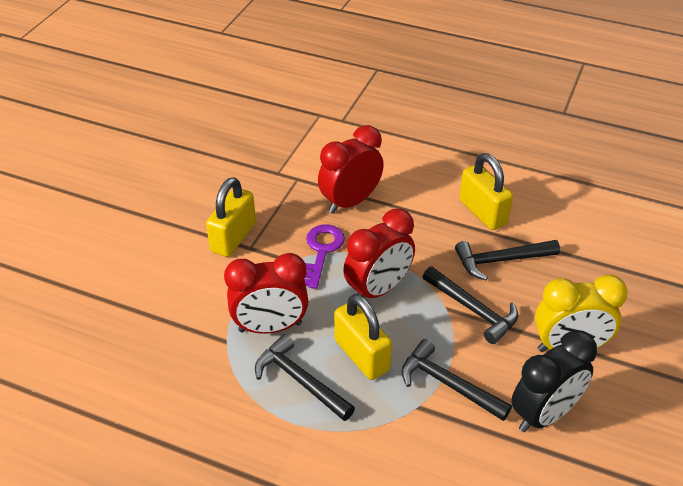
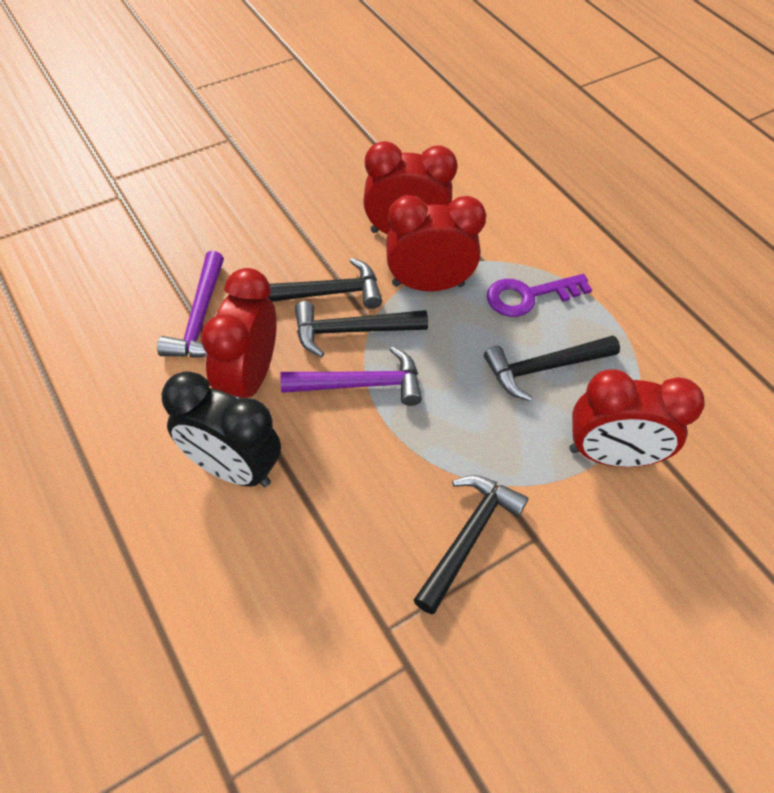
purple hammer: 0 -> 2
red clock: 3 -> 4
yellow clock: 1 -> 0
yellow padlock: 3 -> 0

